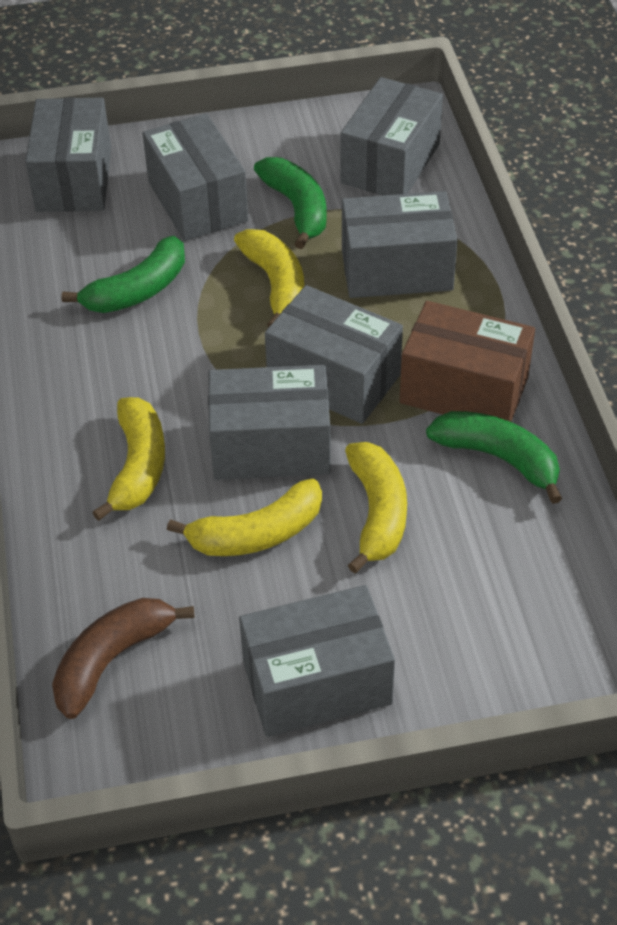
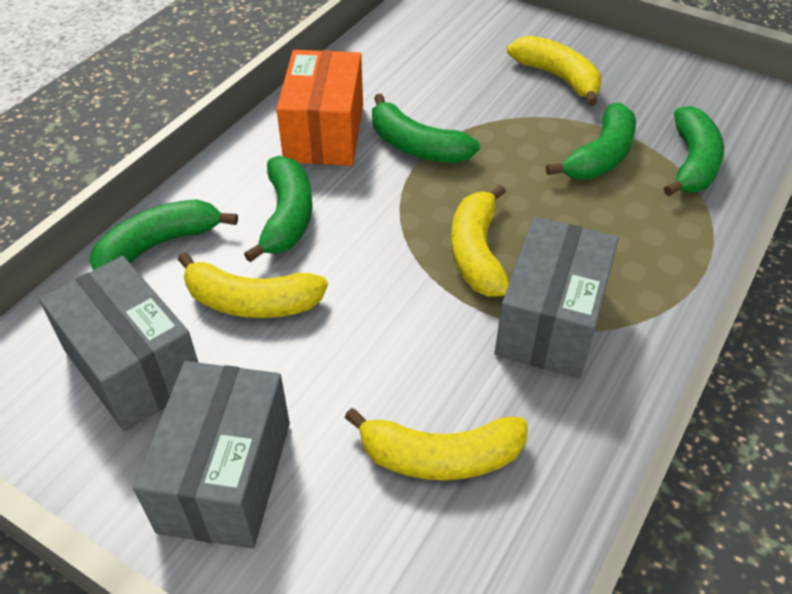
brown banana: 1 -> 0
brown box: 1 -> 0
green banana: 3 -> 5
grey box: 7 -> 3
orange box: 0 -> 1

